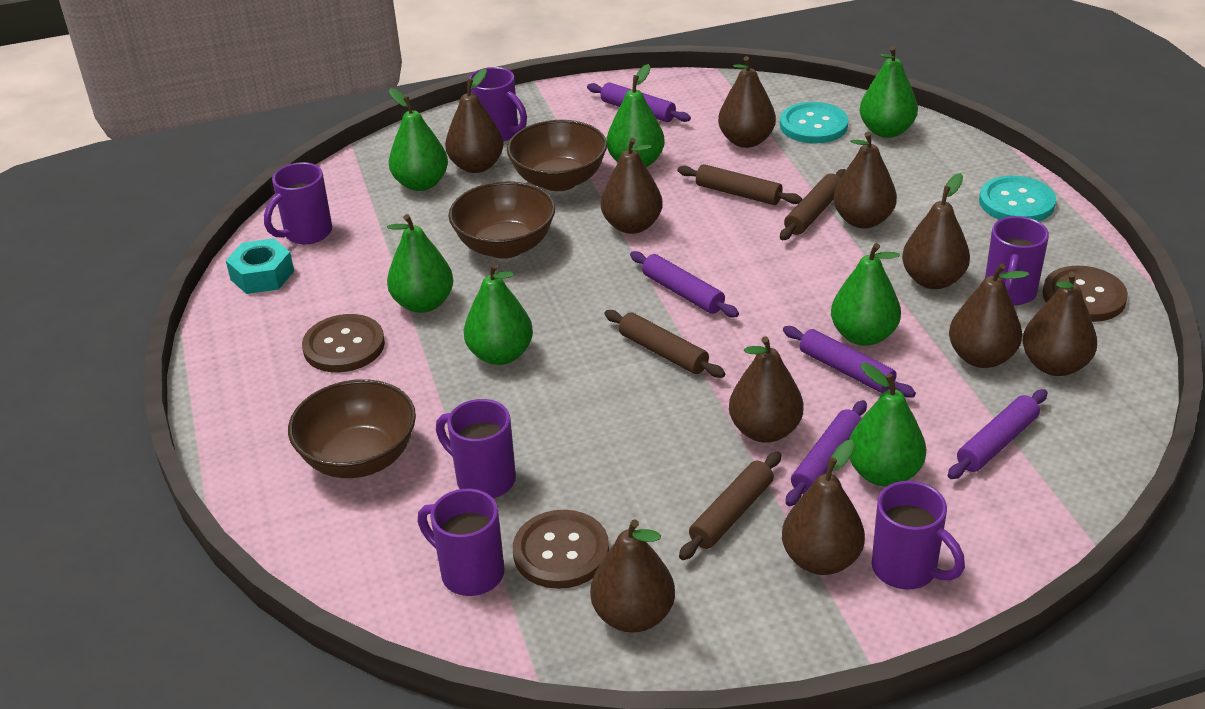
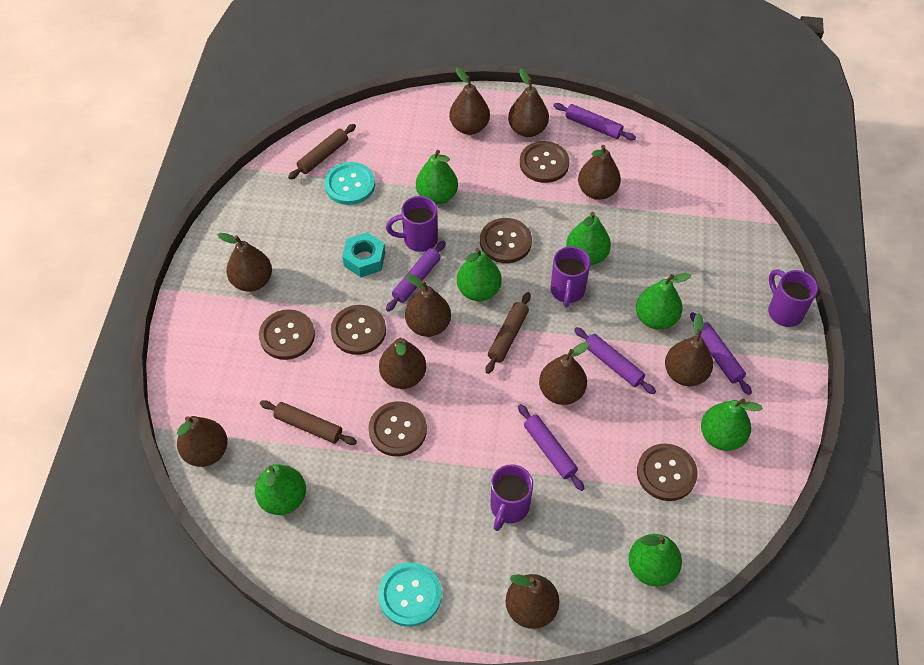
brown bowl: 3 -> 0
brown button: 3 -> 6
brown rolling pin: 4 -> 3
purple mug: 6 -> 4

